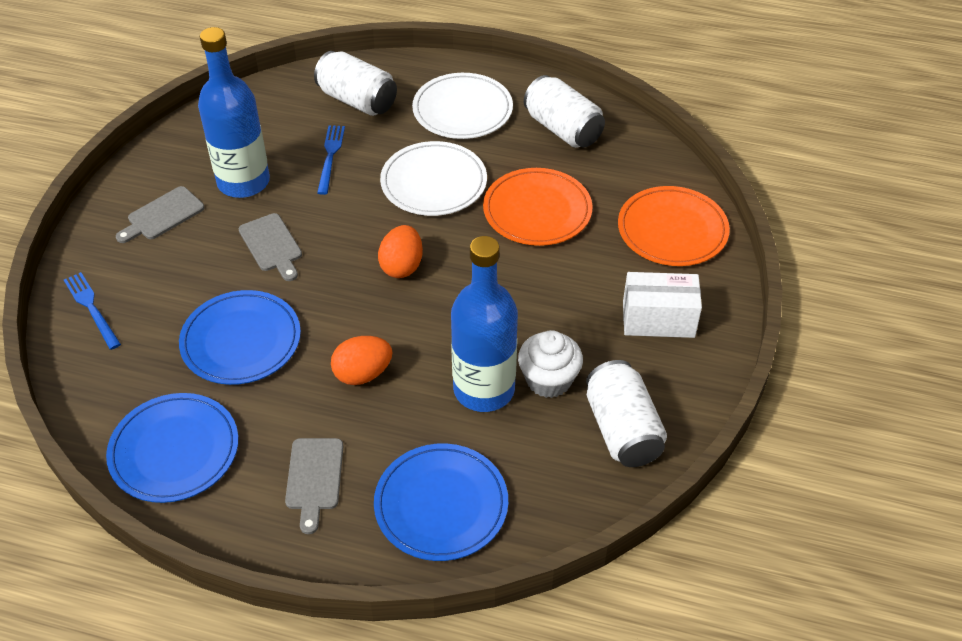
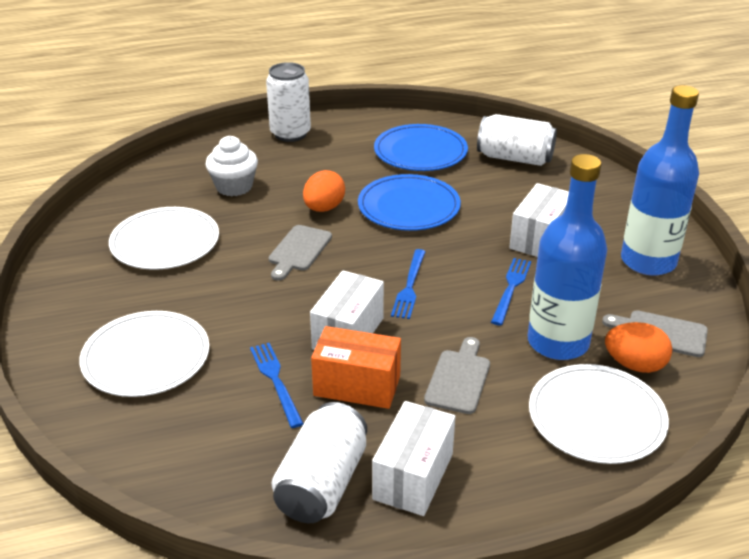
blue fork: 2 -> 3
blue plate: 3 -> 2
orange box: 0 -> 1
orange plate: 2 -> 0
white box: 1 -> 3
white plate: 2 -> 3

